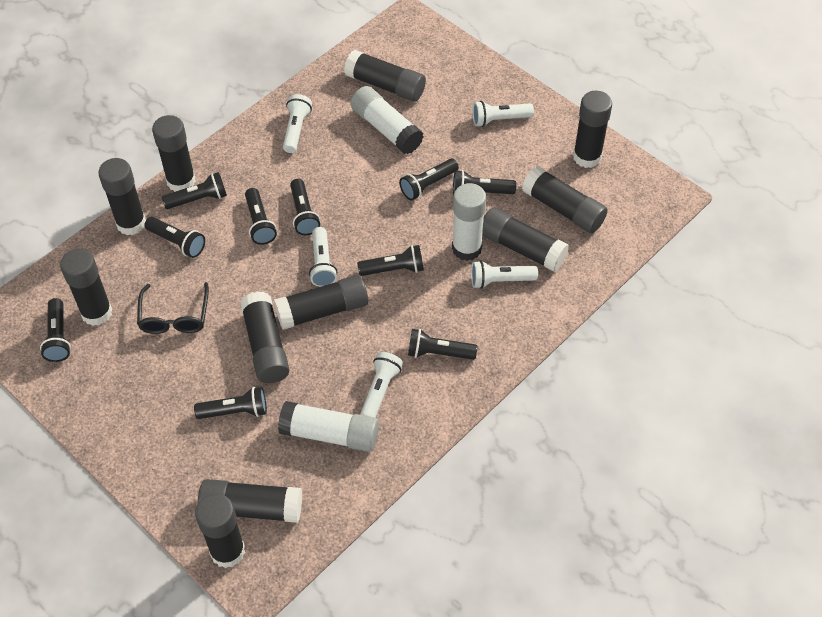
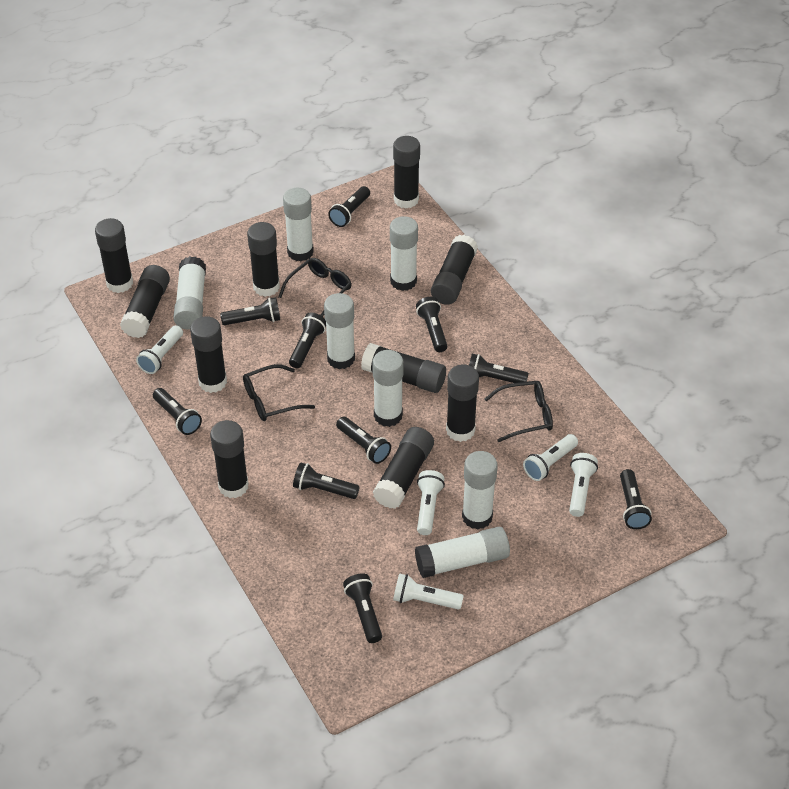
black glasses: 1 -> 3
black glue stick: 11 -> 10
white glue stick: 3 -> 7

